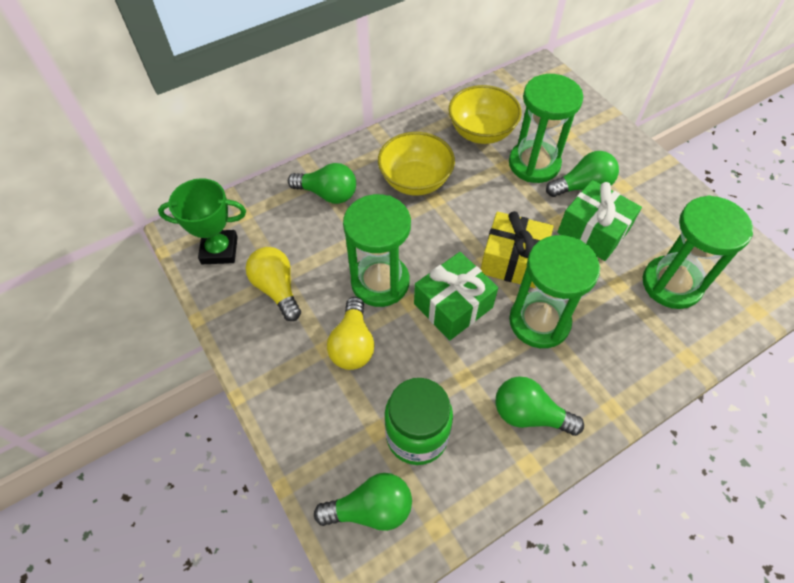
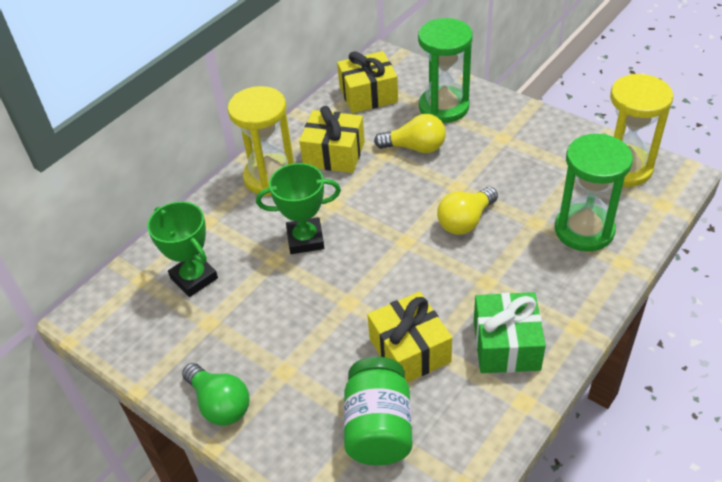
green gift: 2 -> 1
green hourglass: 4 -> 2
green light bulb: 4 -> 1
green trophy: 1 -> 2
yellow bowl: 2 -> 0
yellow gift: 1 -> 3
yellow hourglass: 0 -> 2

